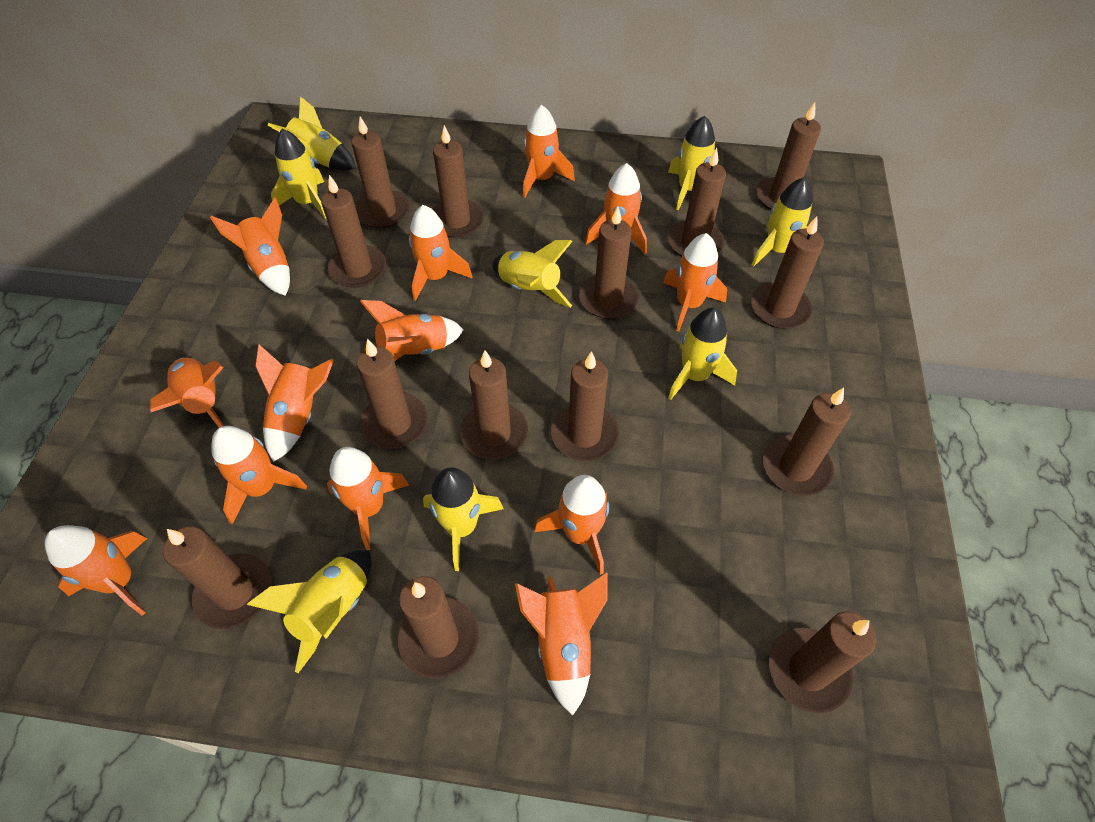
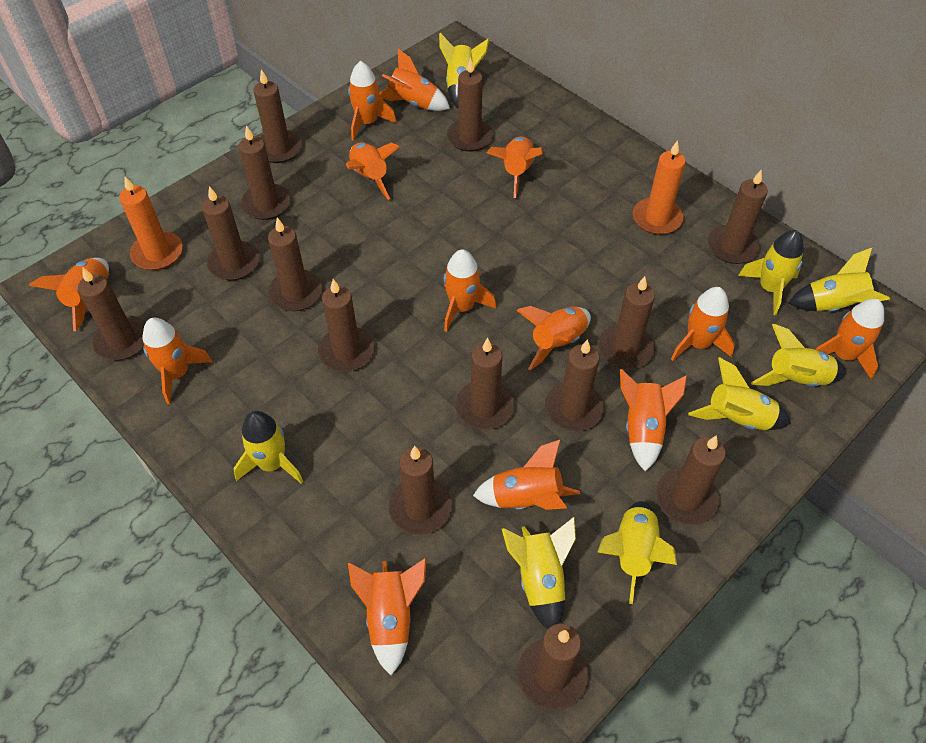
orange candle: 0 -> 2

